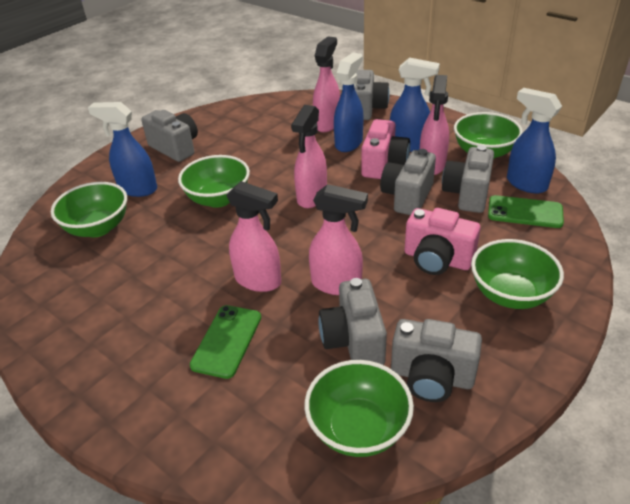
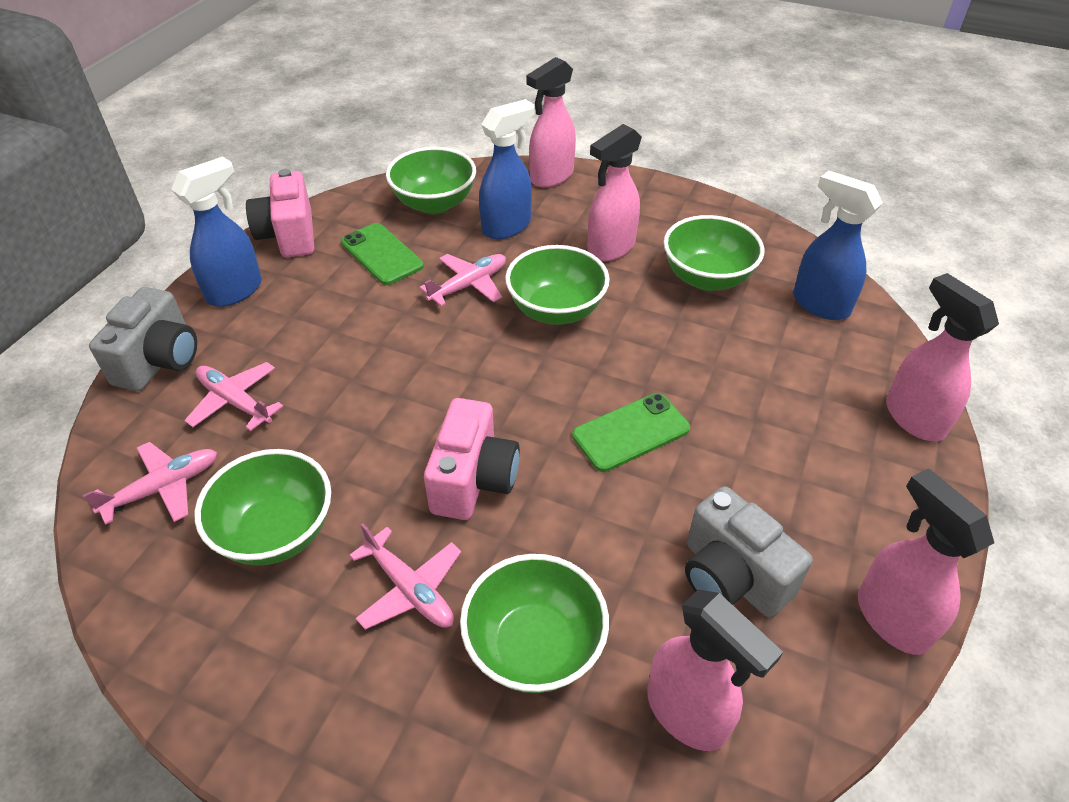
blue spray bottle: 4 -> 3
grey camera: 6 -> 2
pink plane: 0 -> 4

